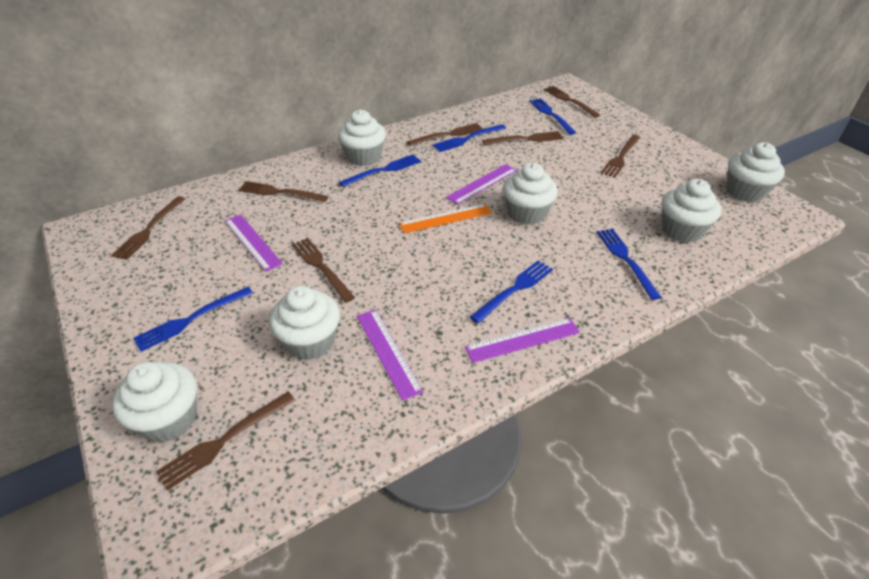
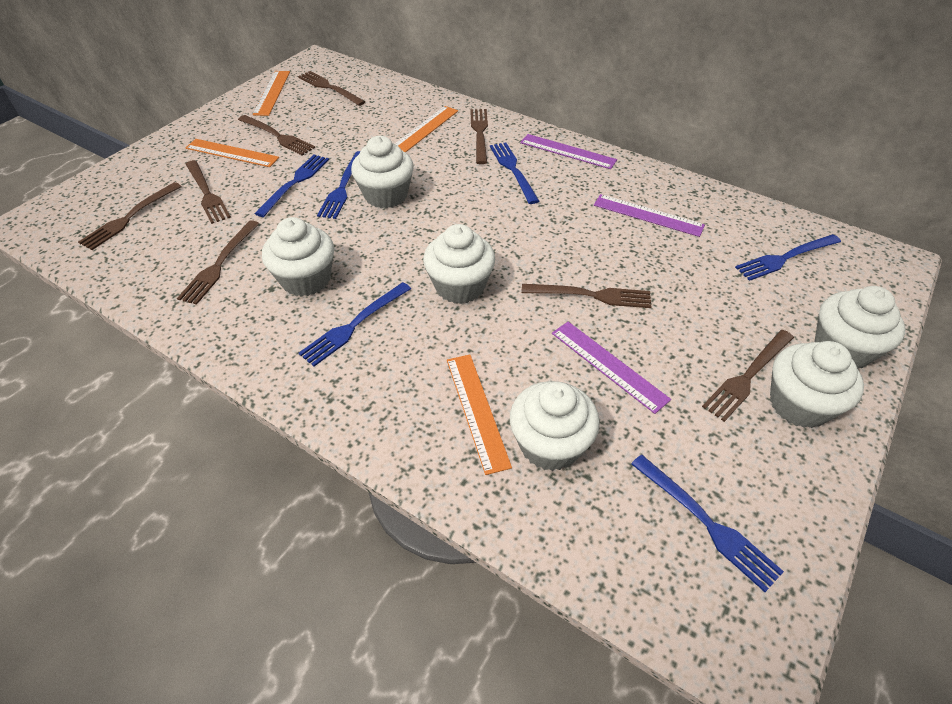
orange ruler: 1 -> 4
purple ruler: 4 -> 3

